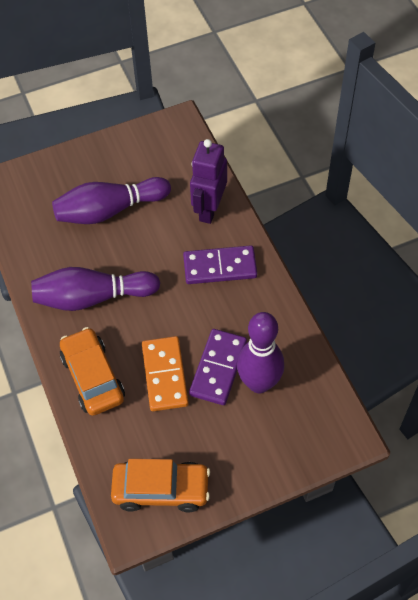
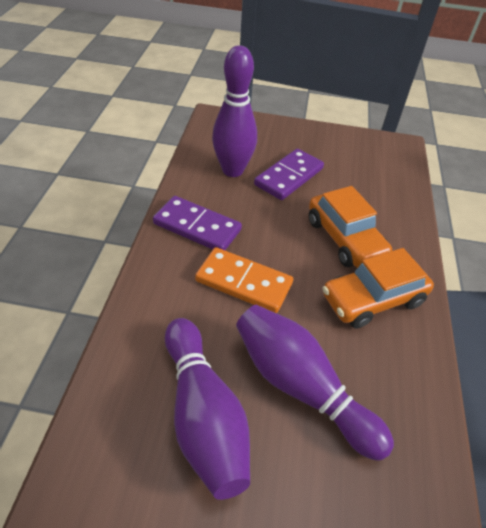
purple robot: 1 -> 0

